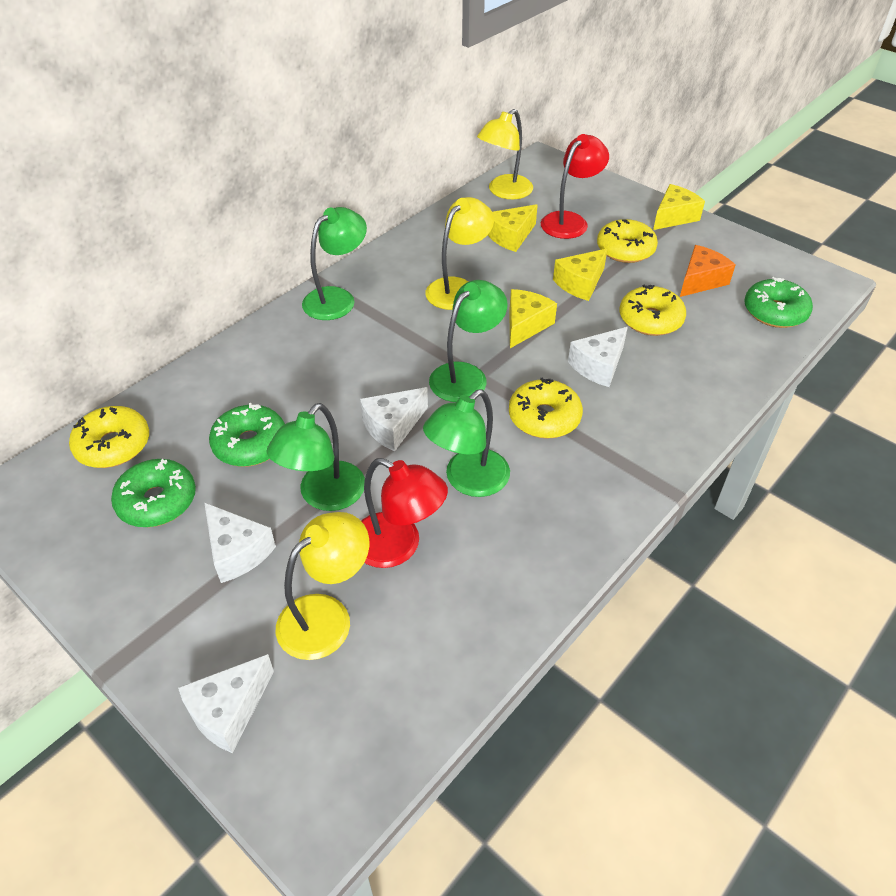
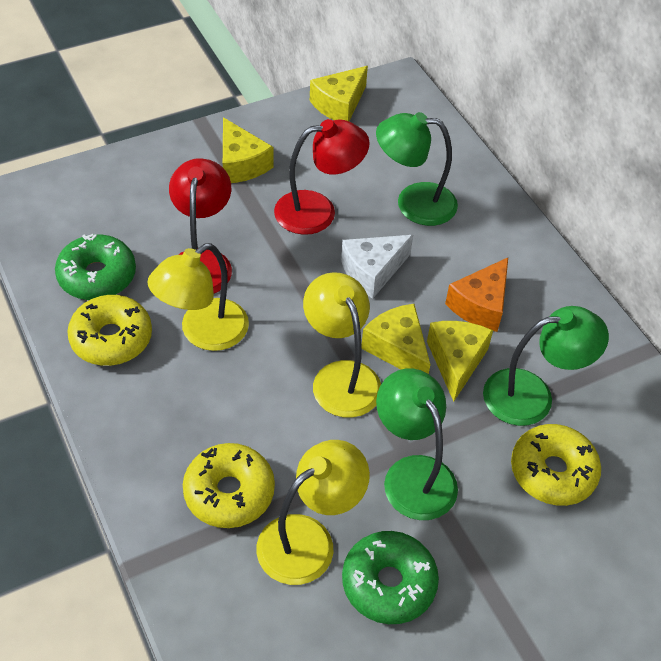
green donut: 3 -> 2
green lamp: 4 -> 3
white cheese: 4 -> 1
yellow donut: 4 -> 3

